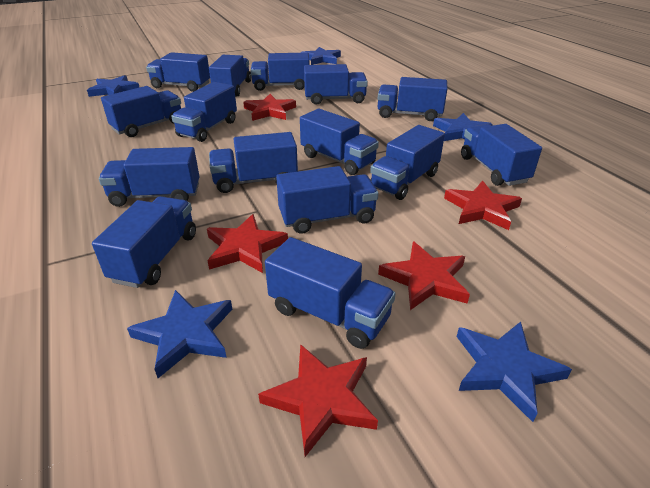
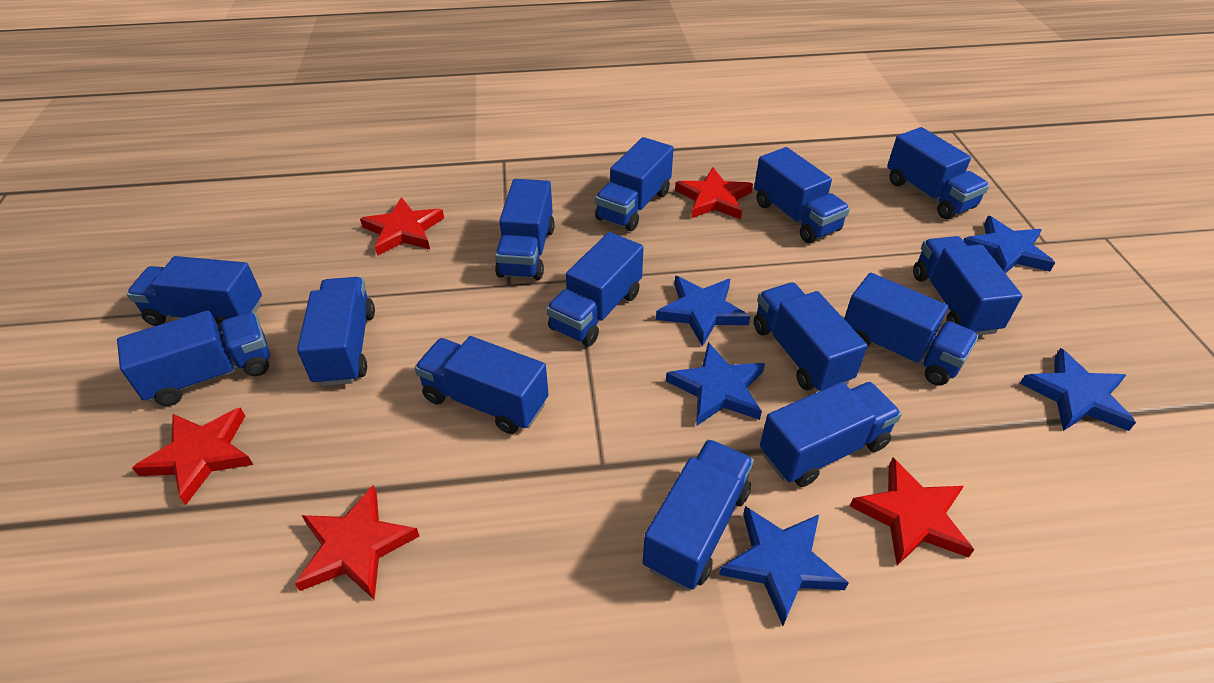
blue truck: 15 -> 14

